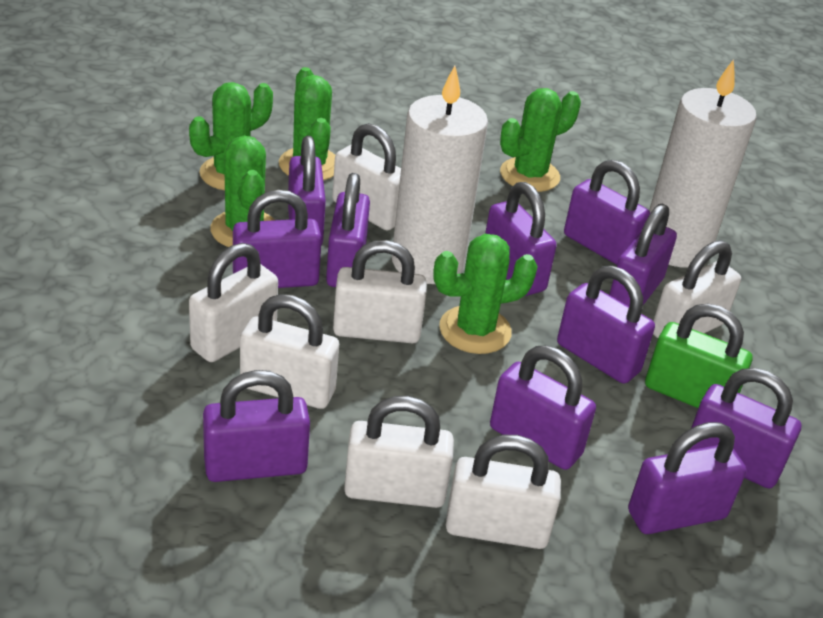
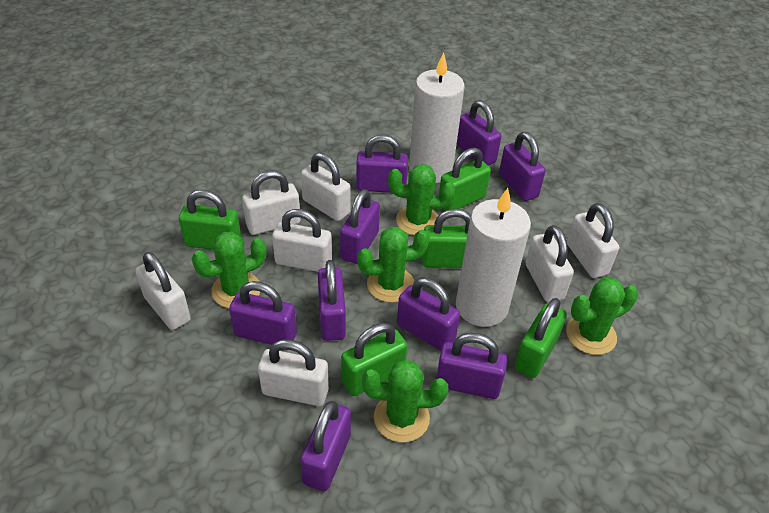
green padlock: 1 -> 5
purple padlock: 11 -> 9

